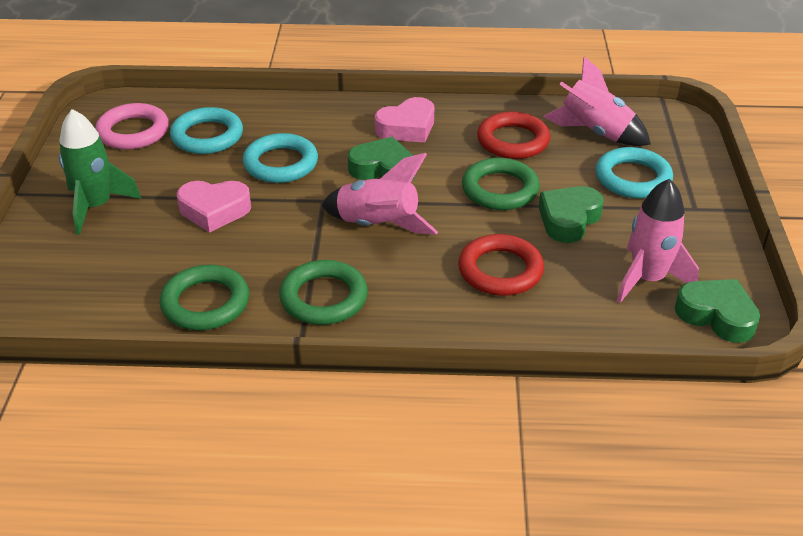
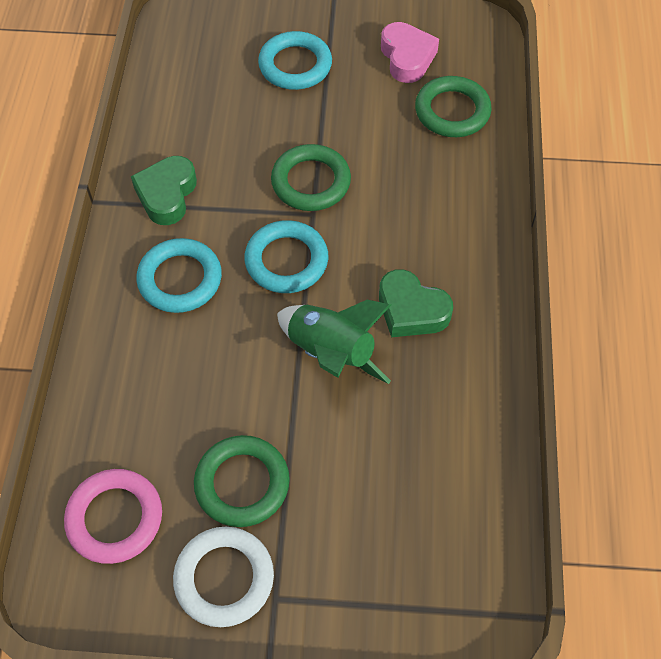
green heart: 3 -> 2
pink heart: 2 -> 1
pink rocket: 3 -> 0
red ring: 2 -> 0
white ring: 0 -> 1

